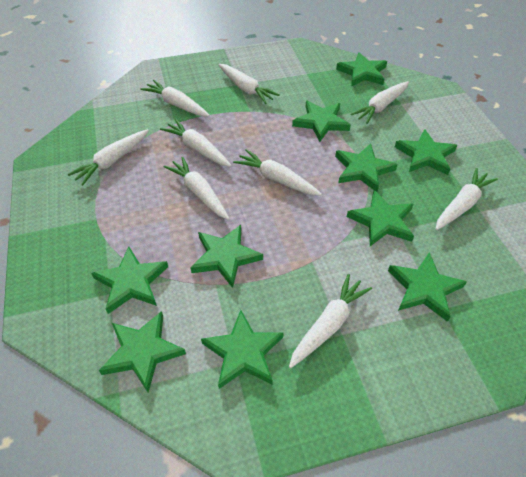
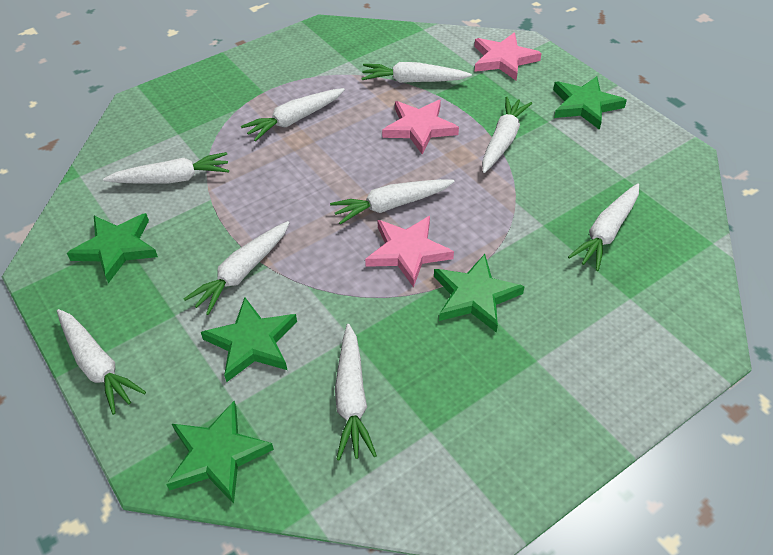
green star: 10 -> 5
pink star: 0 -> 3

